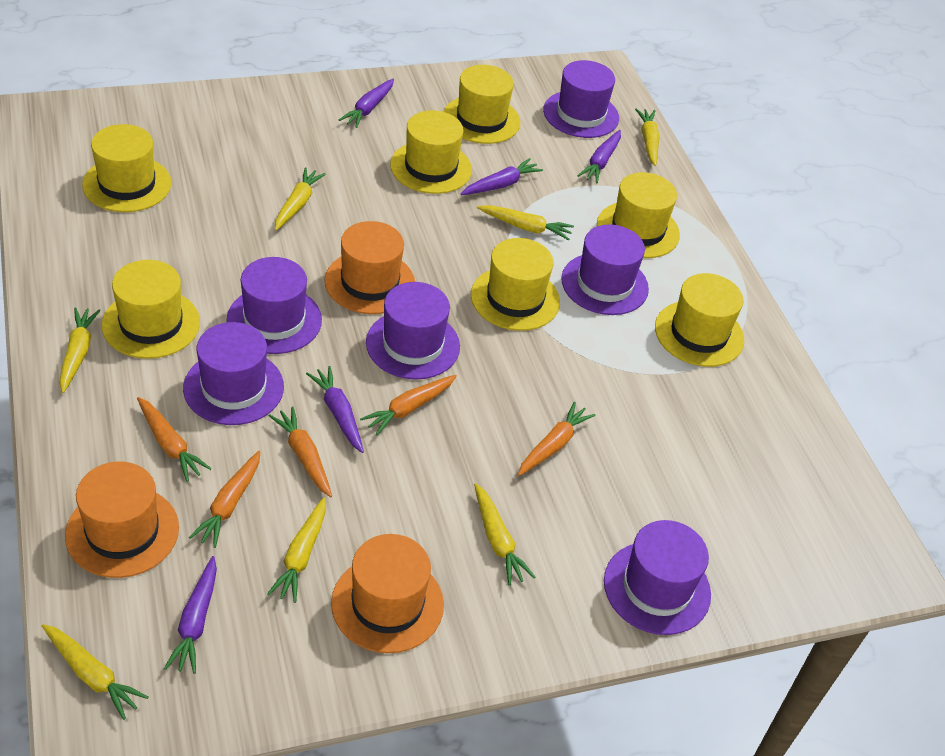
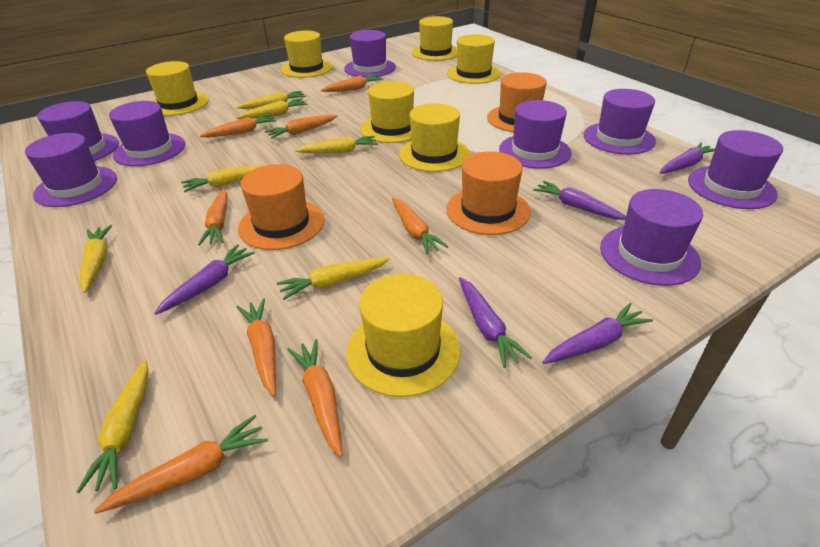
orange carrot: 5 -> 8
purple hat: 6 -> 8

